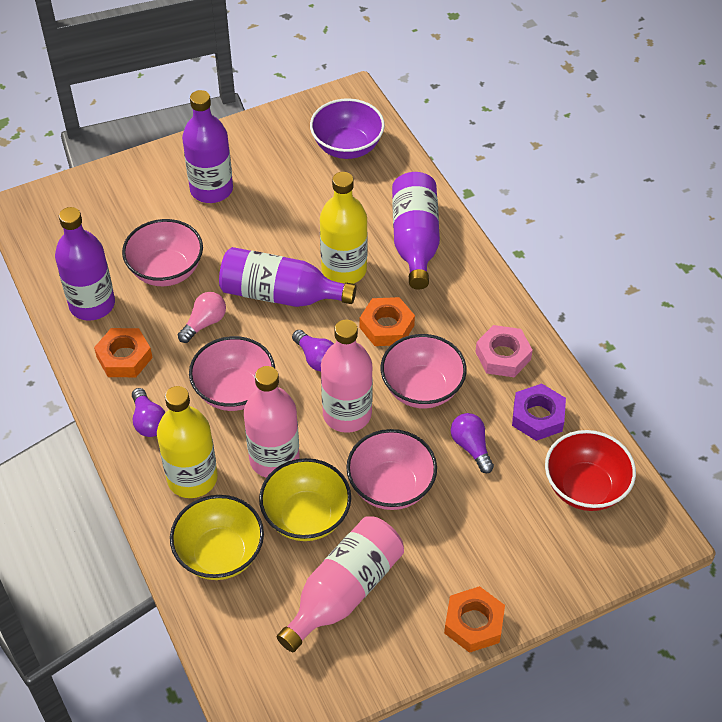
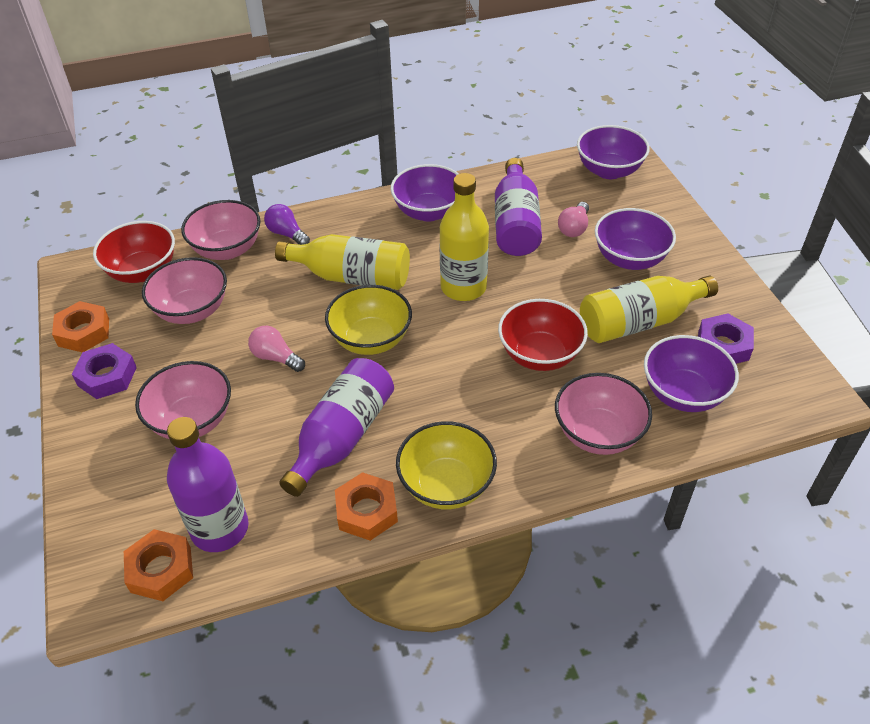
pink bottle: 3 -> 0
pink light bulb: 1 -> 2
pink nut: 1 -> 0
purple bottle: 4 -> 3
purple bowl: 1 -> 4
purple light bulb: 3 -> 1
purple nut: 1 -> 2
red bowl: 1 -> 2
yellow bottle: 2 -> 3

